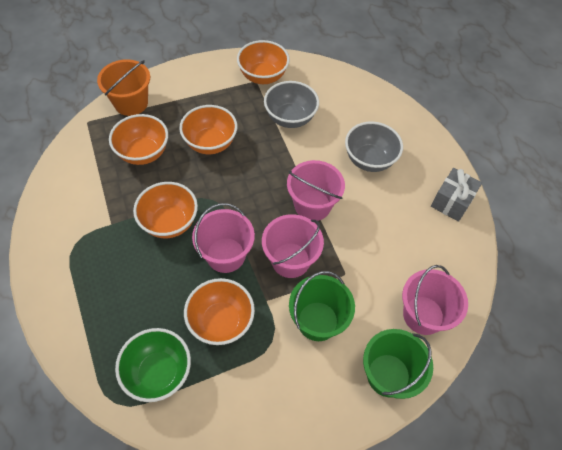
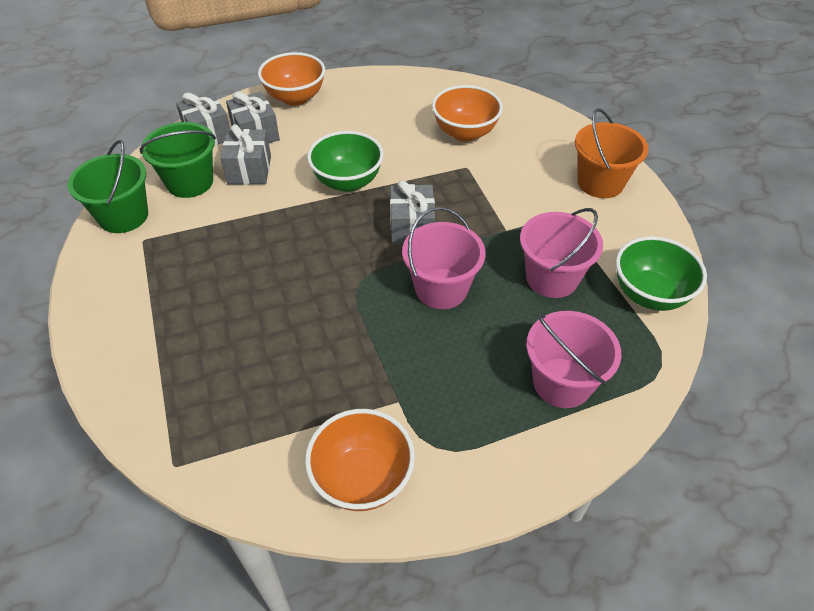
green bowl: 1 -> 2
grey bowl: 2 -> 0
grey gift: 1 -> 4
orange bowl: 5 -> 3
pink bucket: 4 -> 3

